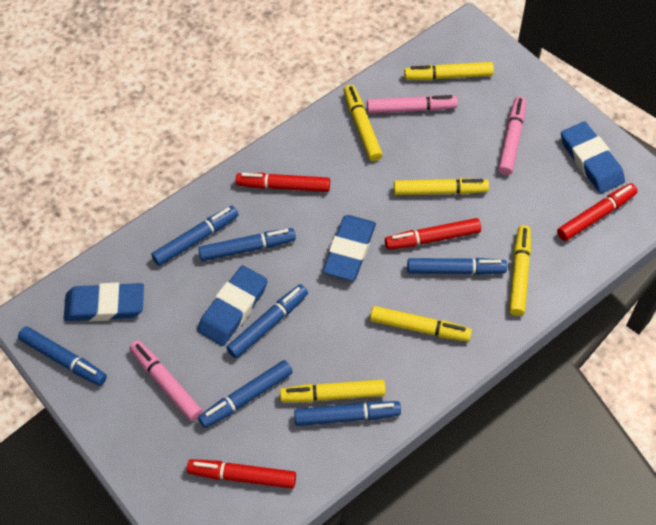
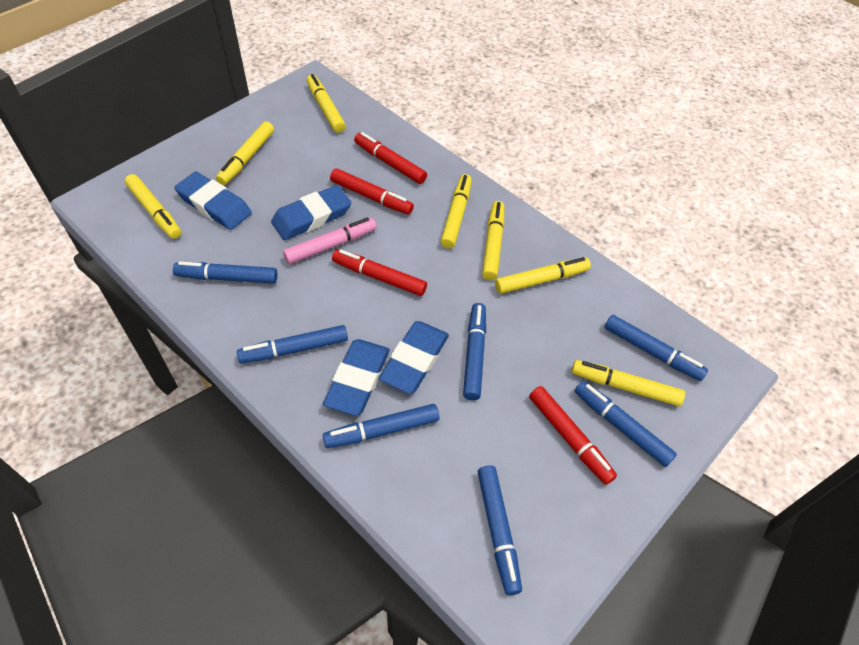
pink marker: 3 -> 1
yellow marker: 6 -> 7

